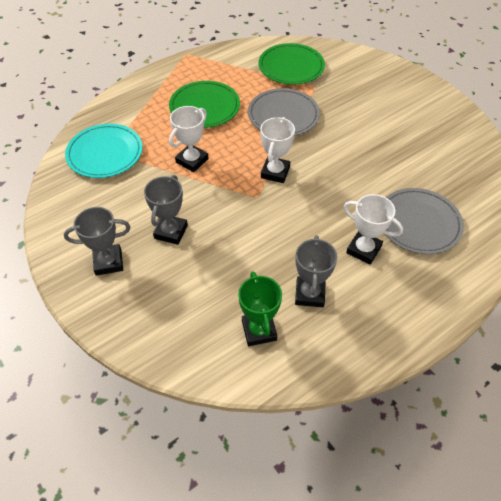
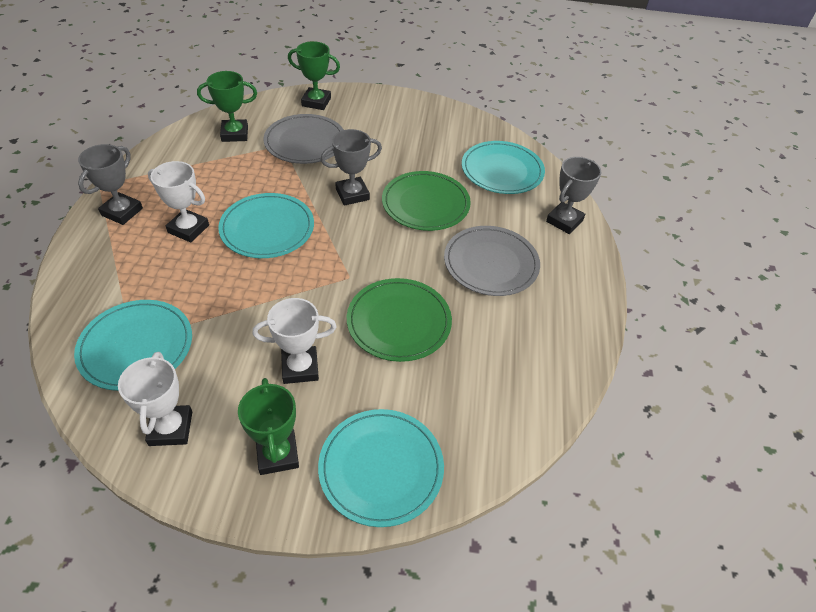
green trophy: 1 -> 3
turquoise plate: 1 -> 4

